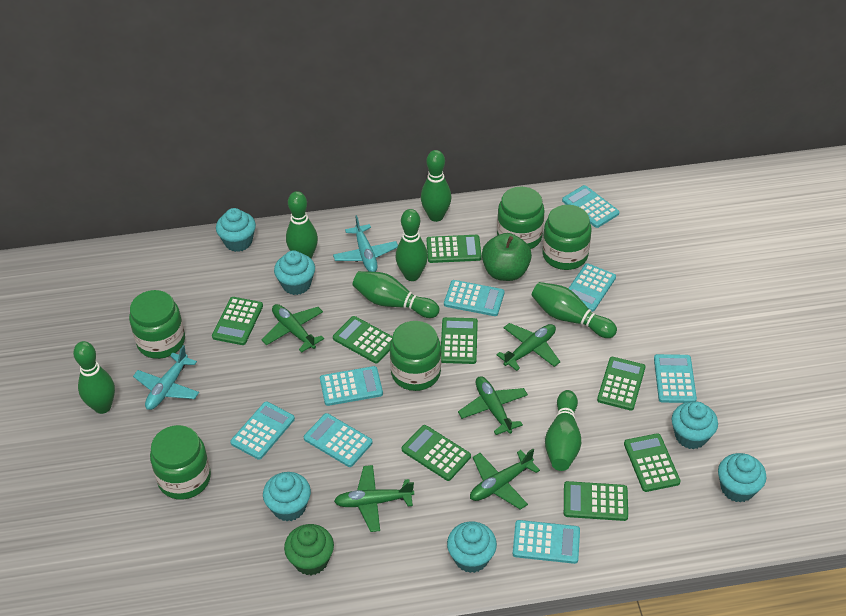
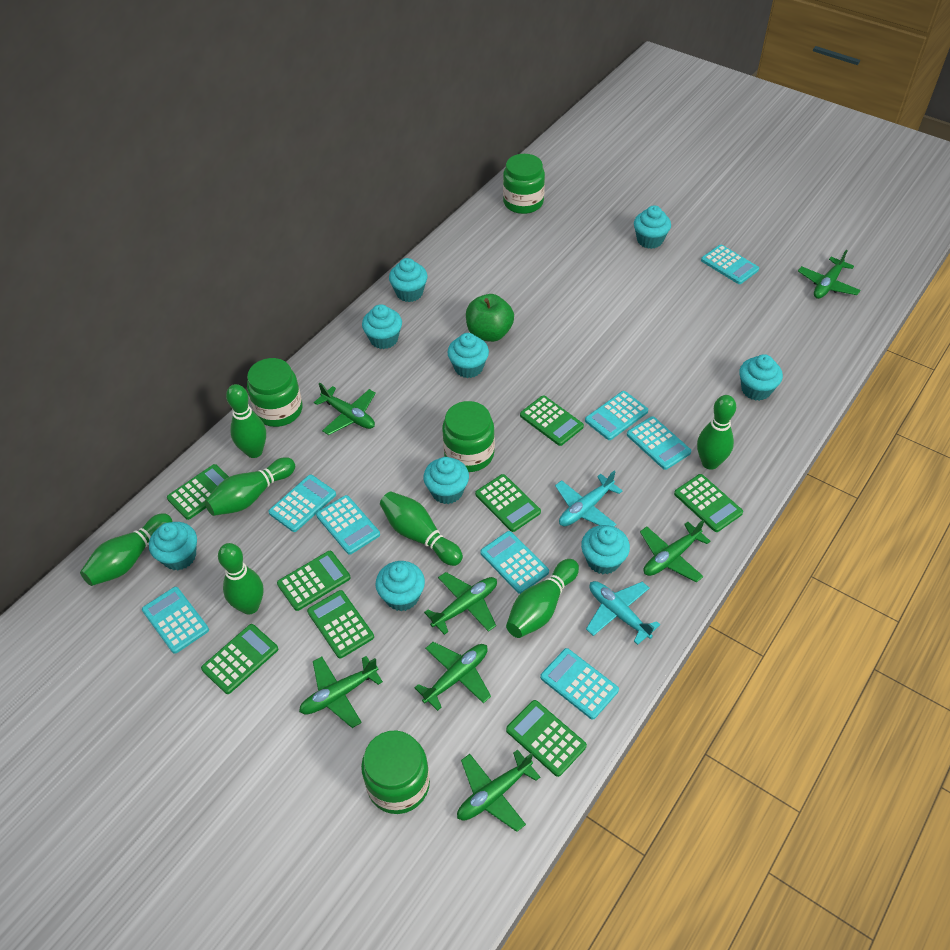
green cupcake: 1 -> 0
green jar: 5 -> 4
green plane: 5 -> 7
turquoise cupcake: 6 -> 9

